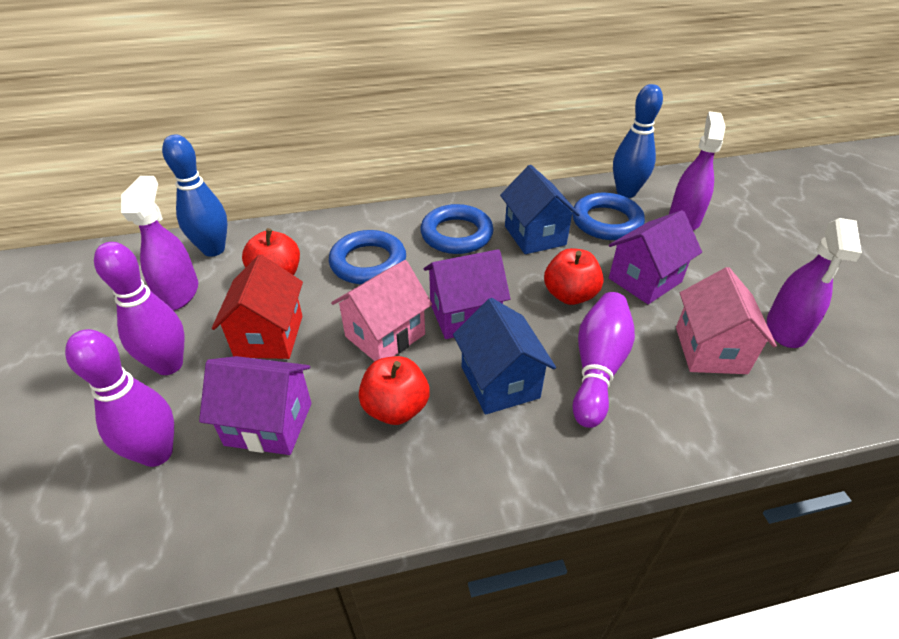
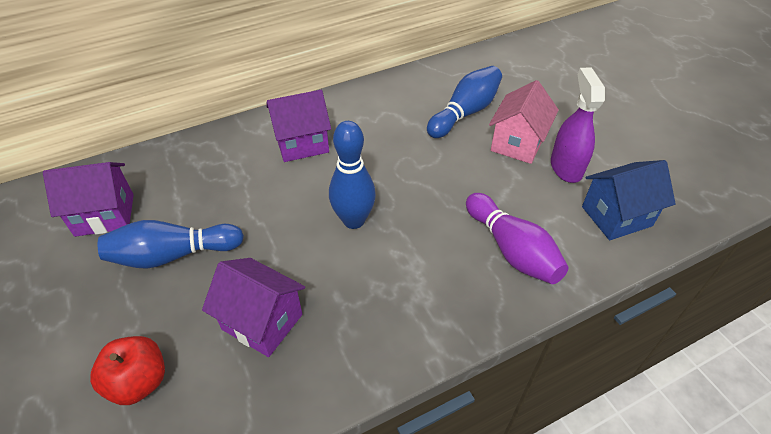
blue bowling pin: 2 -> 3
blue house: 2 -> 1
blue ring: 3 -> 0
pink house: 2 -> 1
purple bowling pin: 3 -> 1
purple spray bottle: 3 -> 1
red apple: 3 -> 1
red house: 1 -> 0

